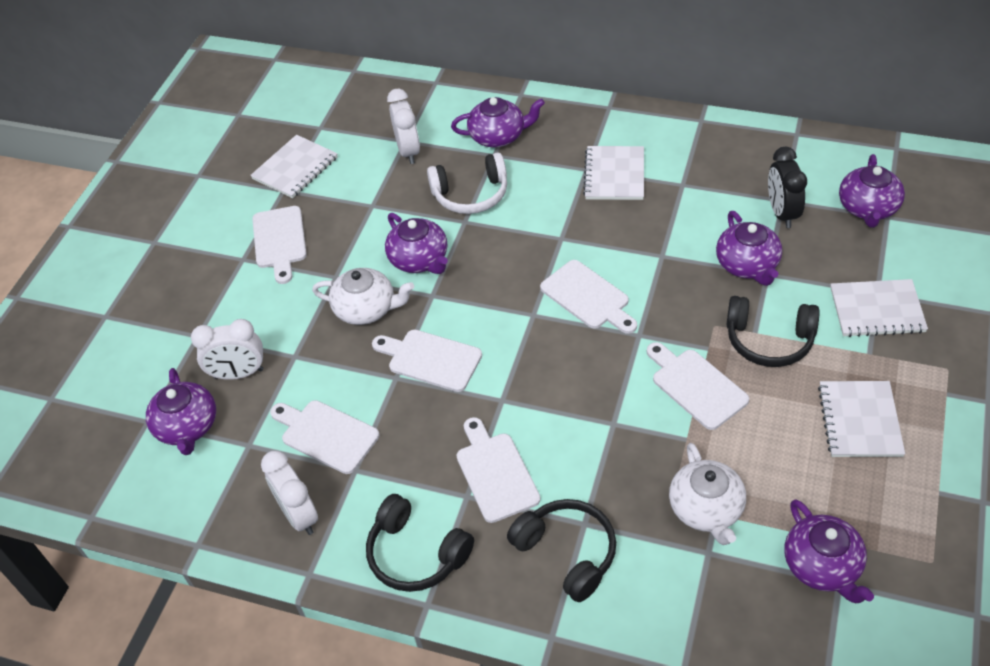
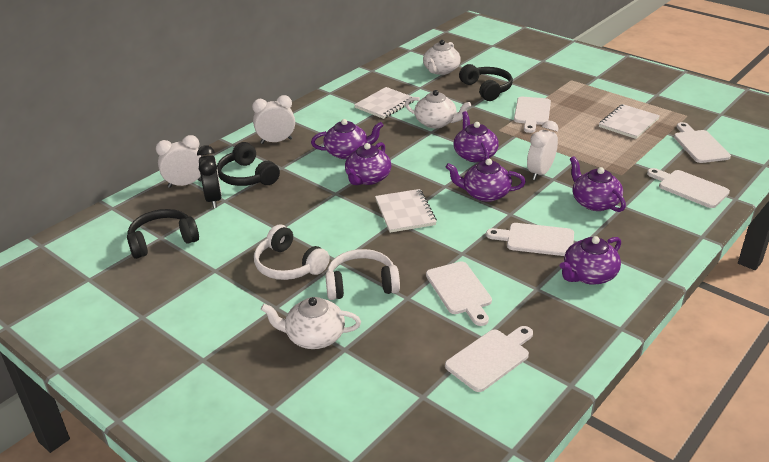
white headphones: 1 -> 2
white notebook: 4 -> 3
white teapot: 2 -> 3

